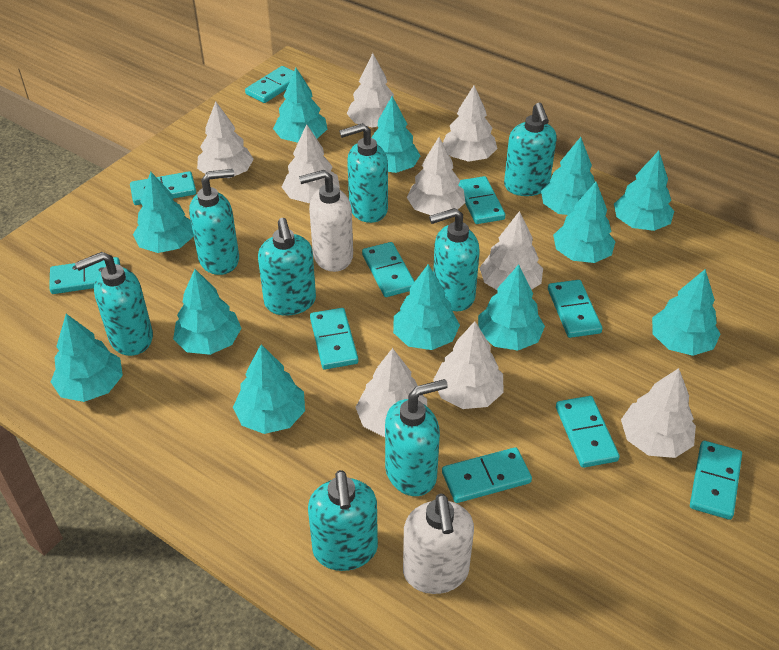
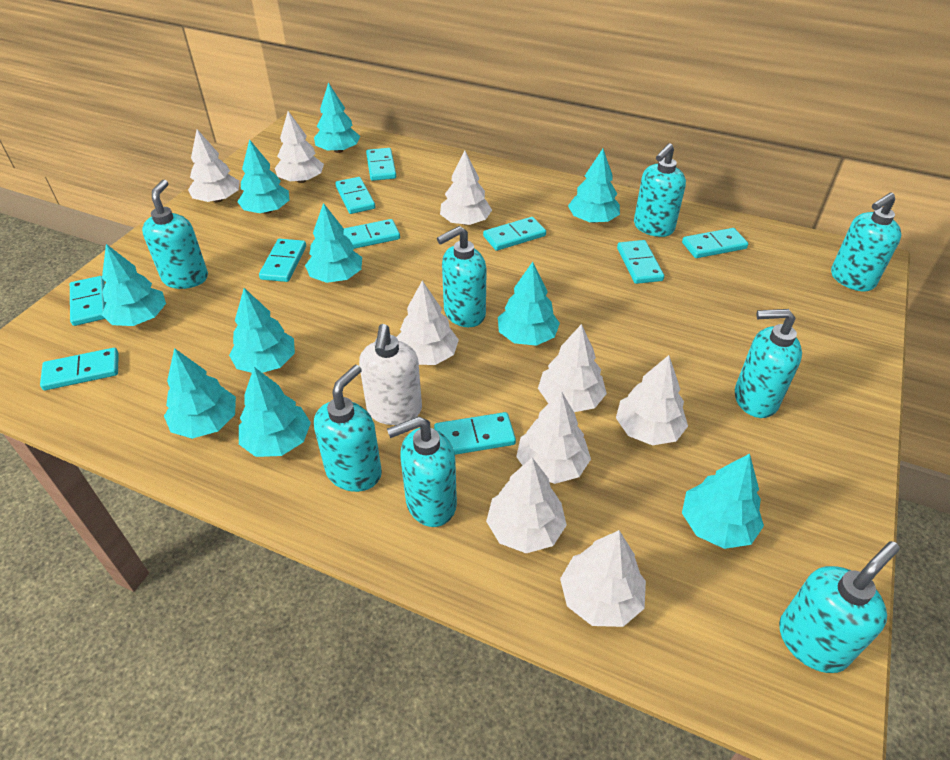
turquoise tree: 12 -> 10
white soap dispenser: 2 -> 1

